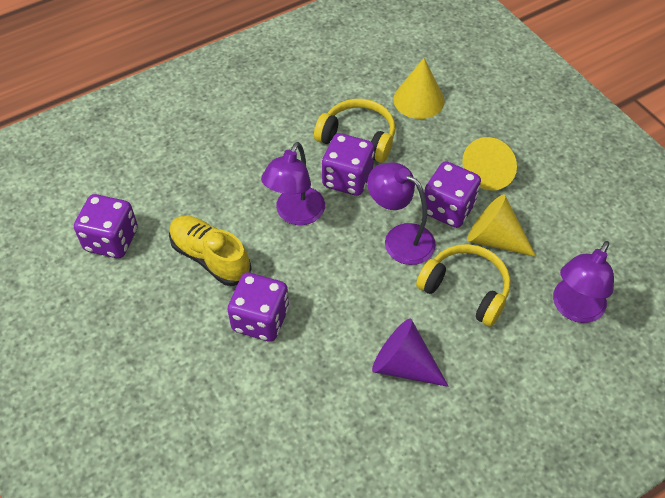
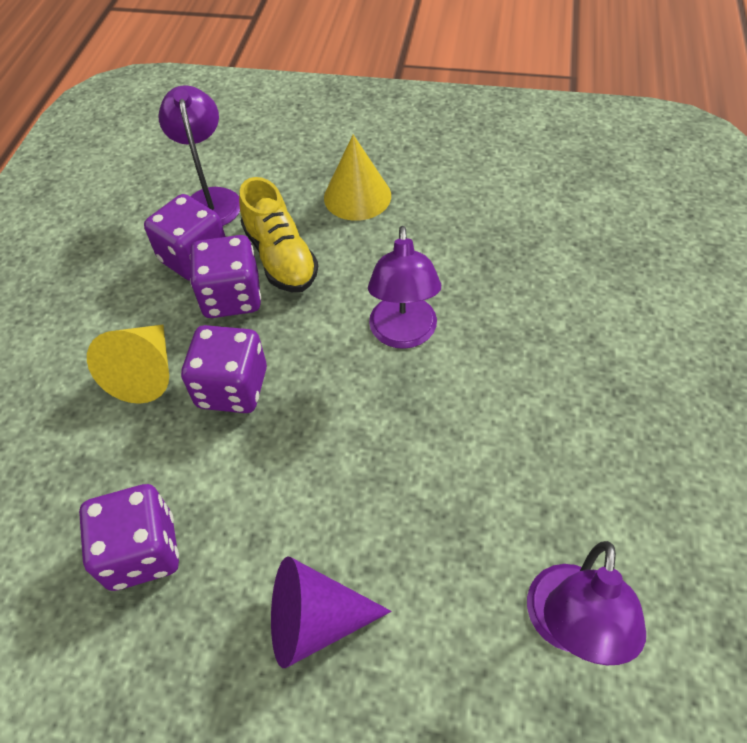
yellow cone: 3 -> 2
yellow headphones: 2 -> 0

